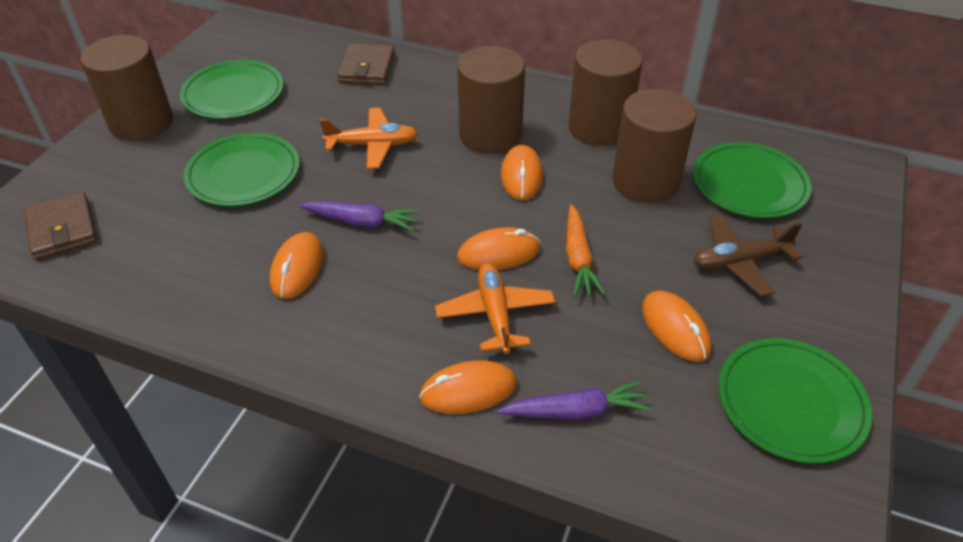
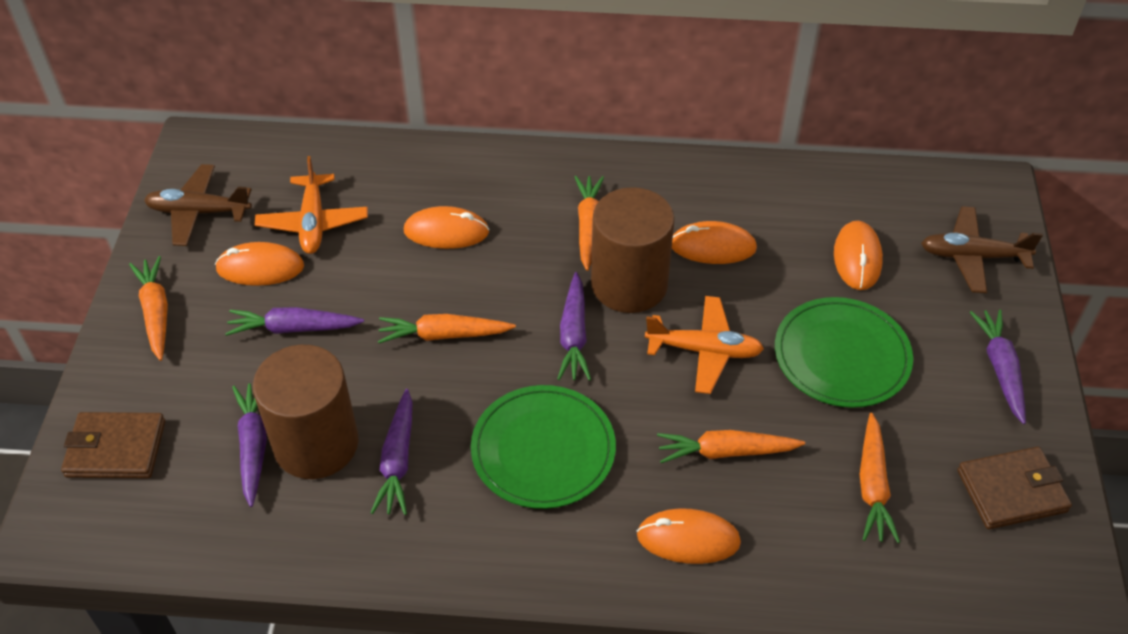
brown cylinder: 4 -> 2
brown plane: 1 -> 2
green plate: 4 -> 2
orange carrot: 1 -> 5
purple carrot: 2 -> 5

